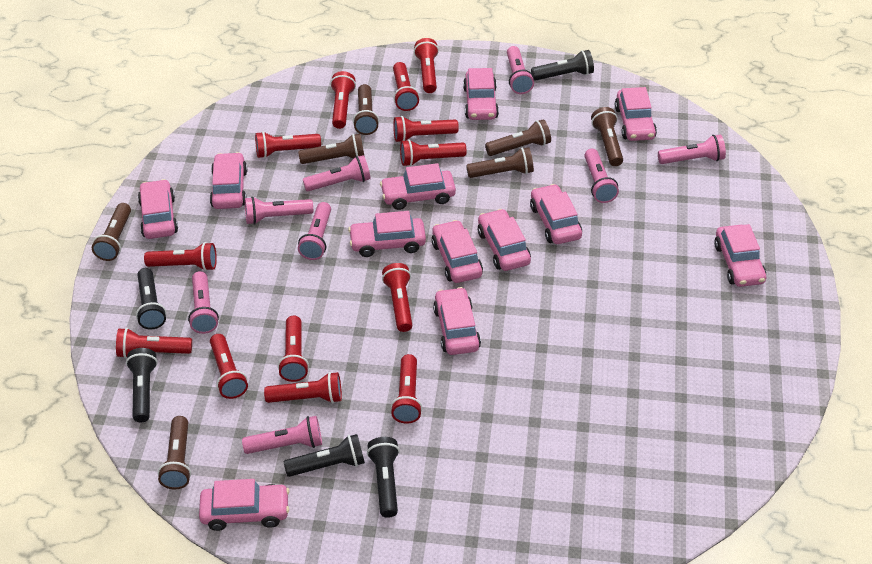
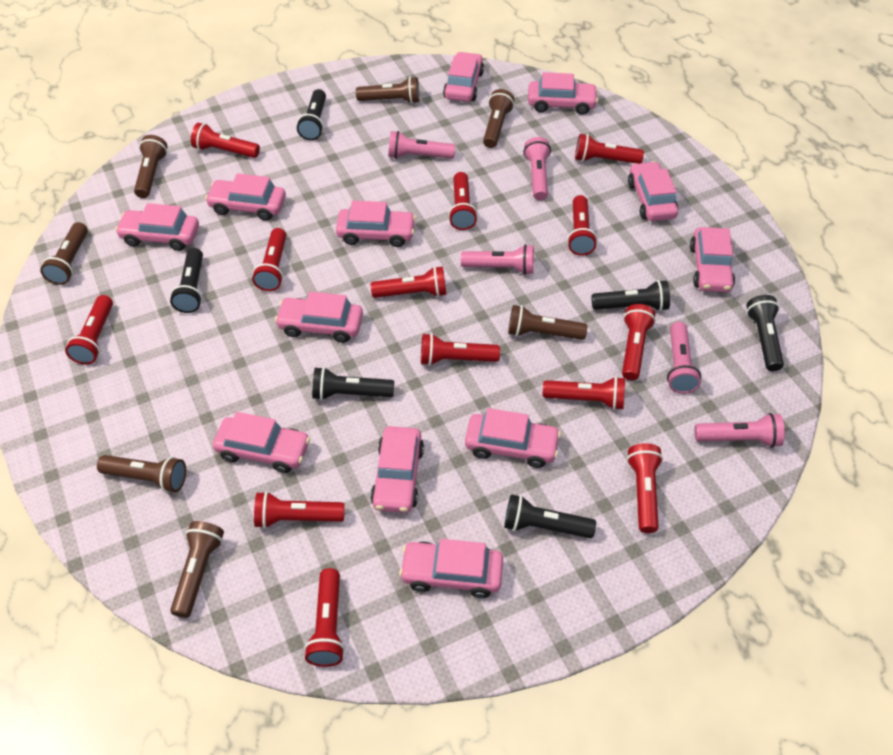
black flashlight: 5 -> 6
pink flashlight: 8 -> 5

